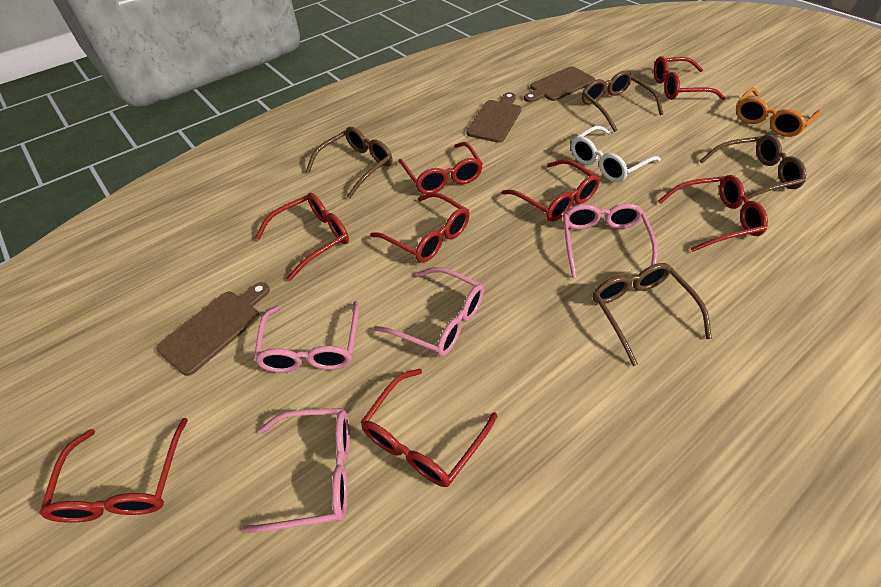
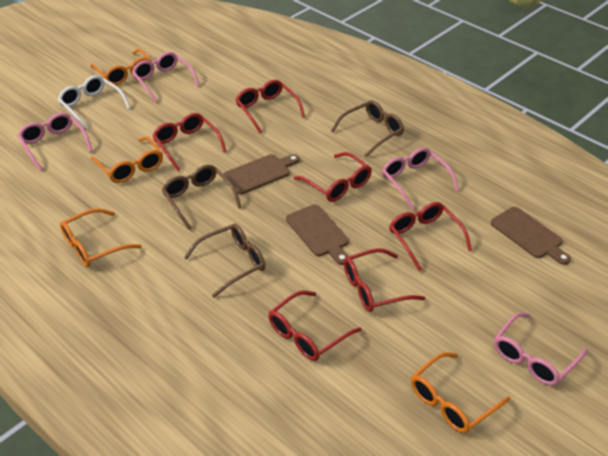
brown glasses: 4 -> 3
orange glasses: 1 -> 4
red glasses: 8 -> 6

